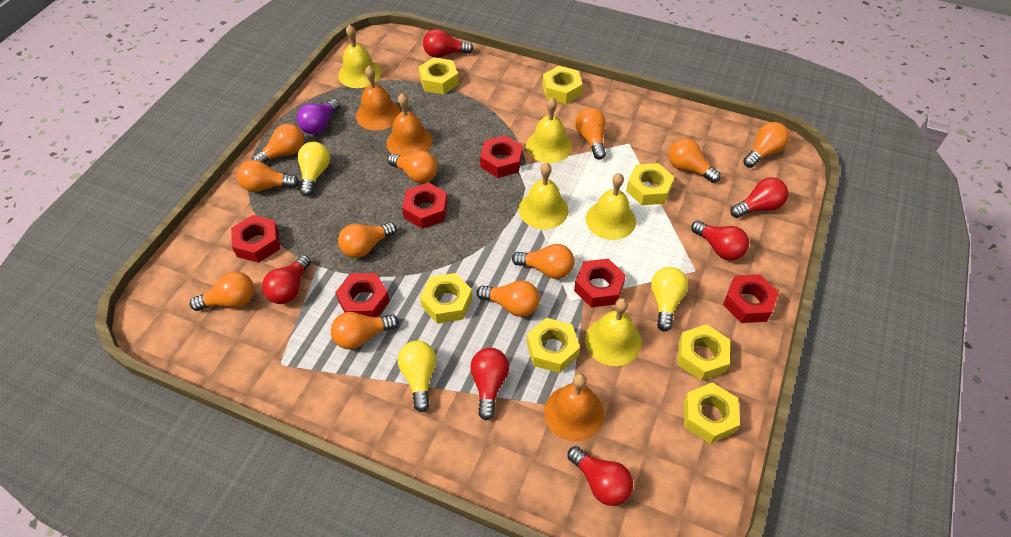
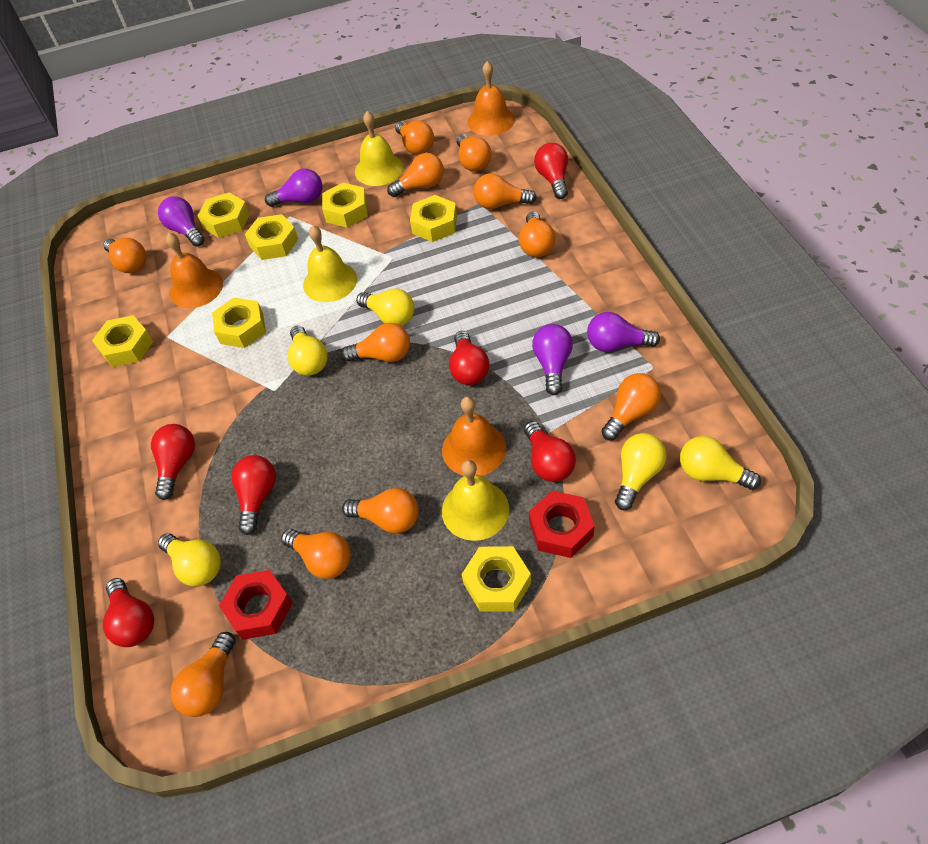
purple light bulb: 1 -> 4
red nut: 6 -> 2
yellow bell: 5 -> 3
yellow light bulb: 3 -> 5

